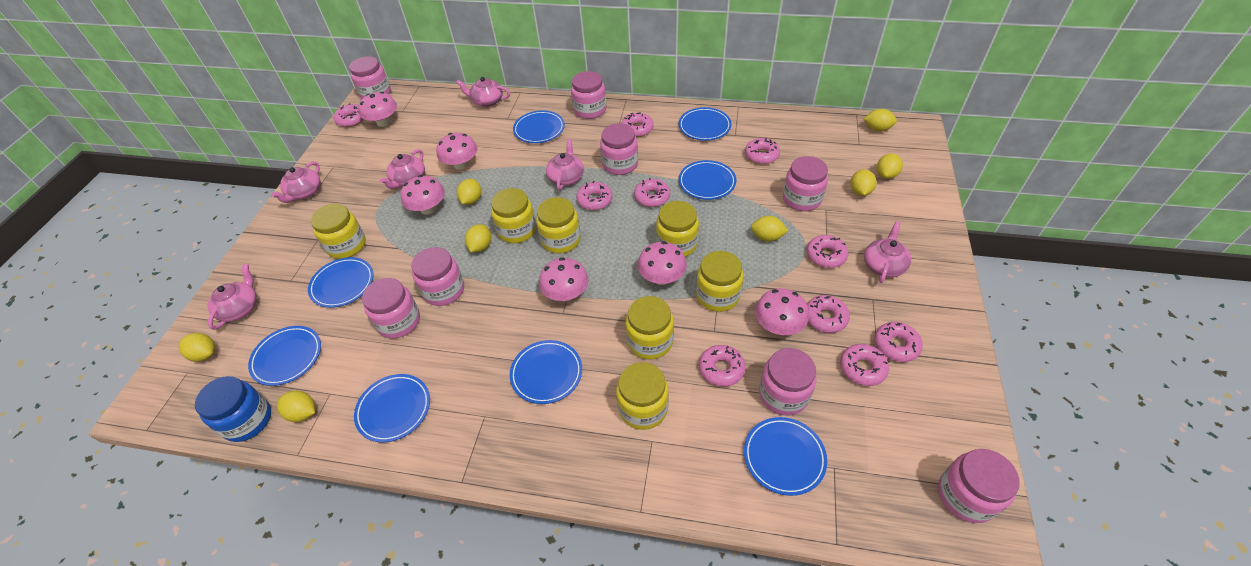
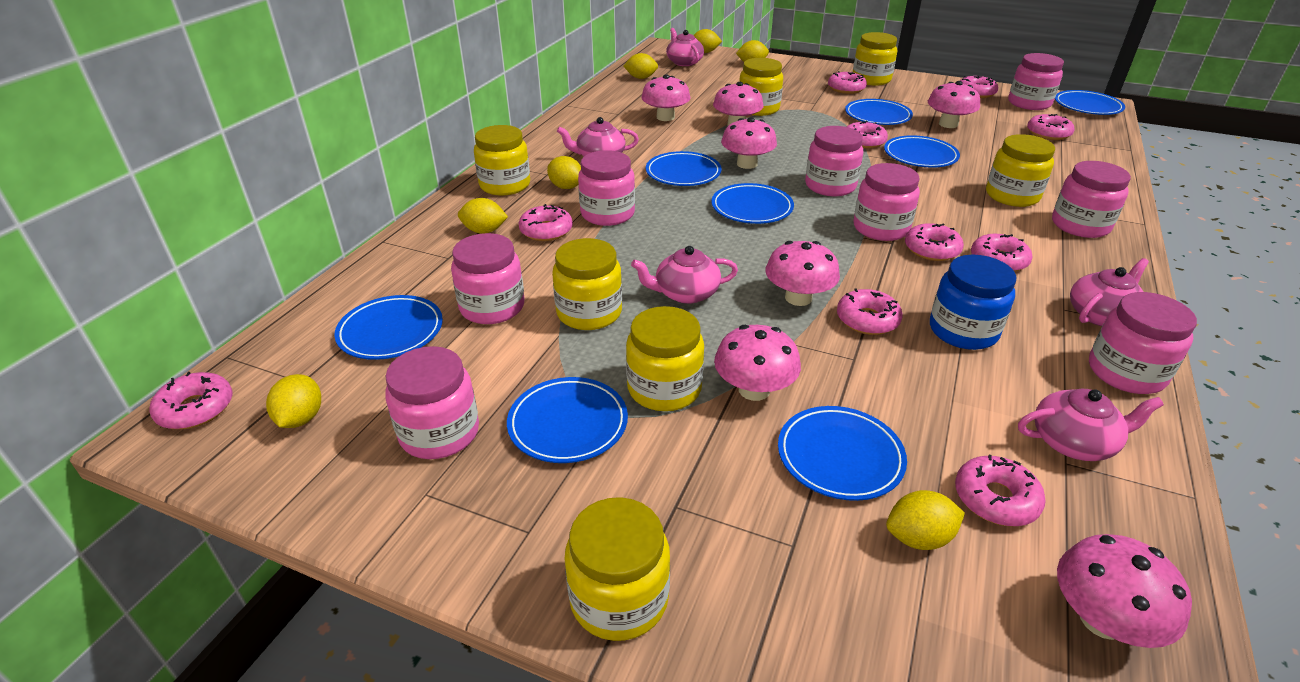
pink mushroom: 6 -> 7
pink teapot: 6 -> 5
yellow lemon: 8 -> 7

